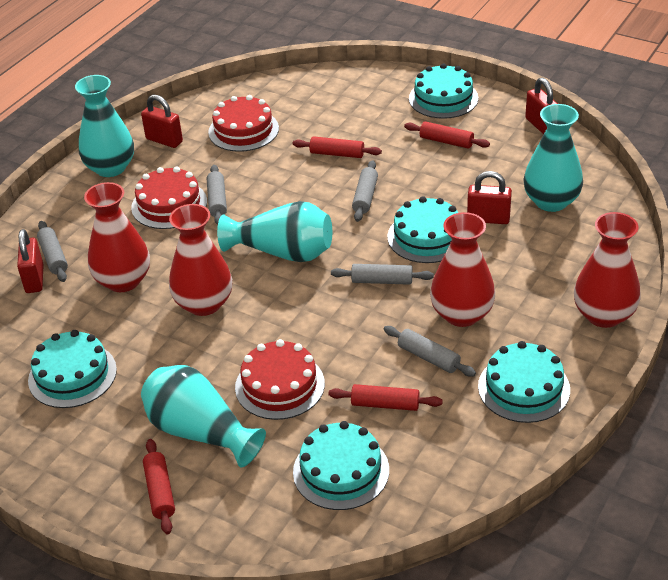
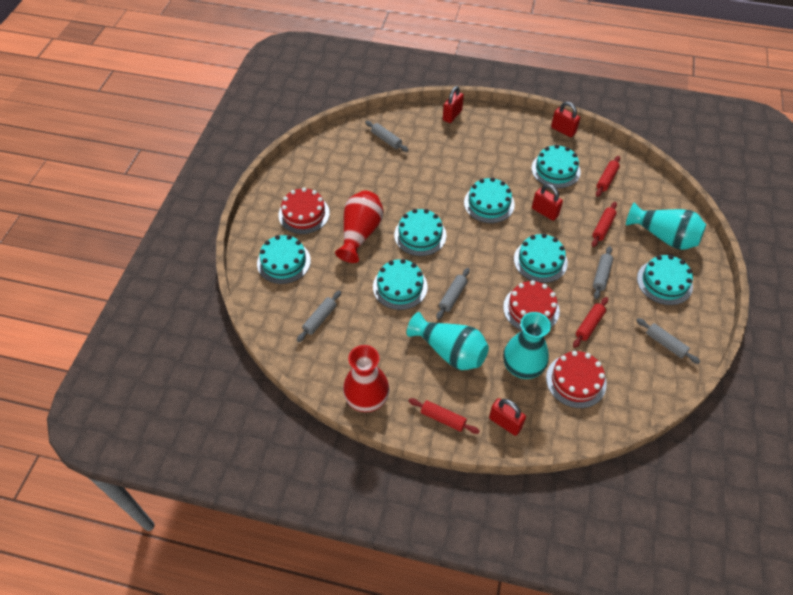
red vase: 4 -> 2
turquoise cake: 5 -> 7
turquoise vase: 4 -> 3

